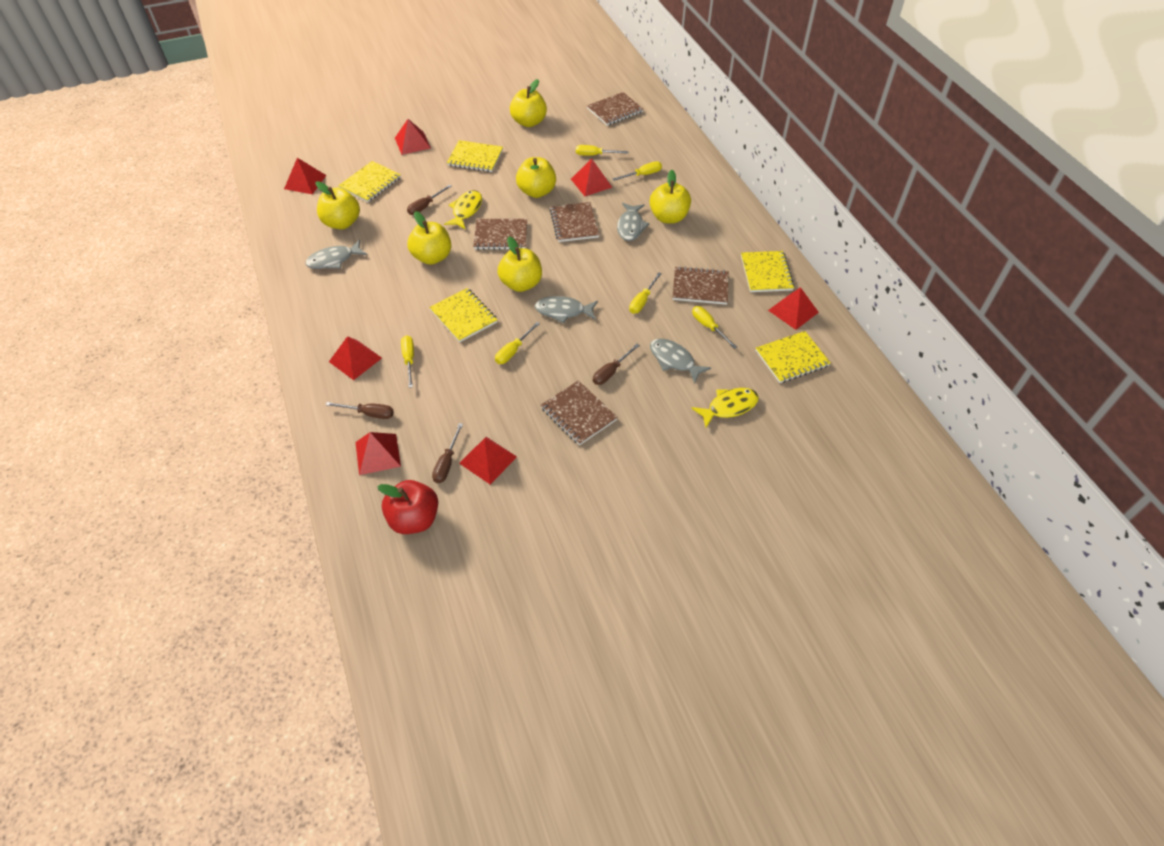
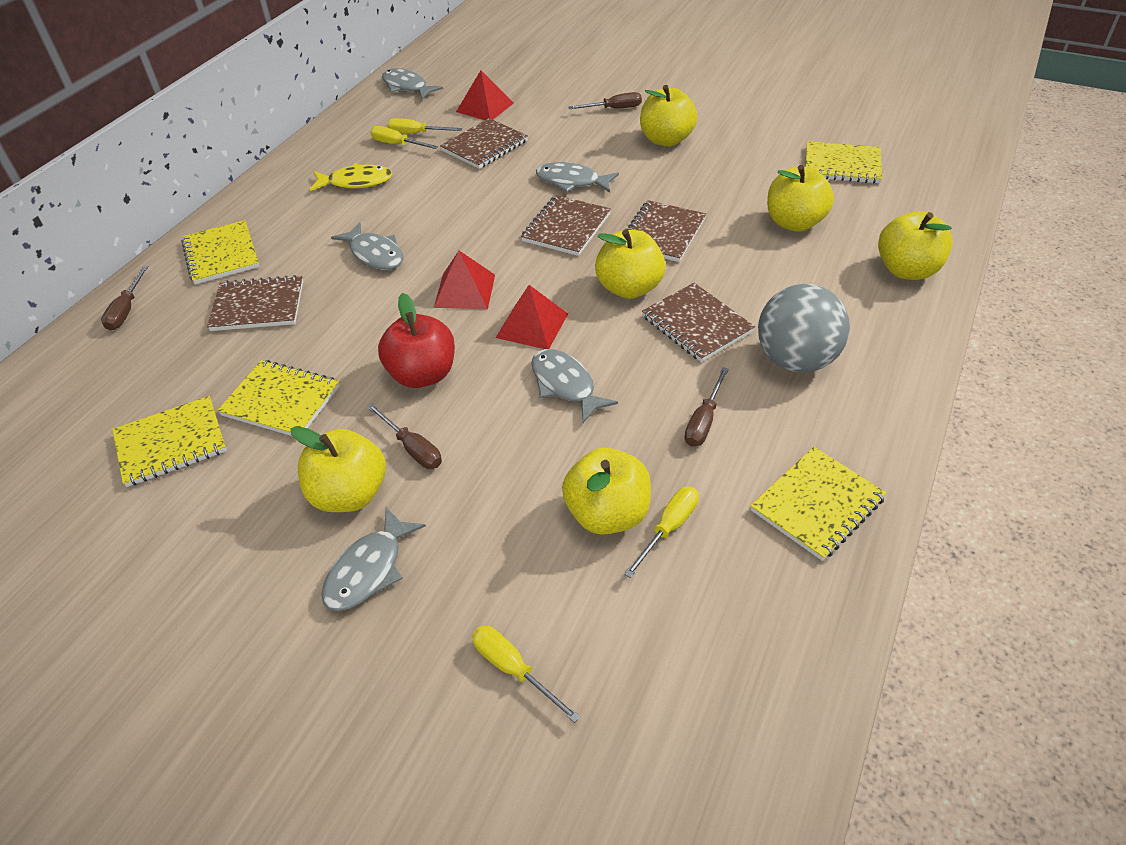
grey ball: 0 -> 1
grey fish: 4 -> 5
red pyramid: 7 -> 3
yellow fish: 2 -> 1
yellow screwdriver: 6 -> 4

